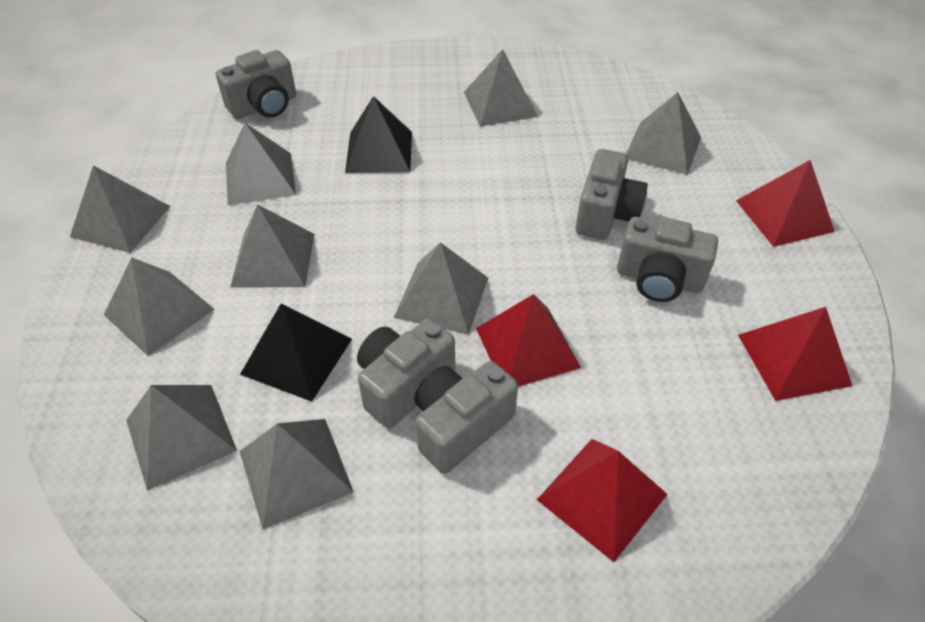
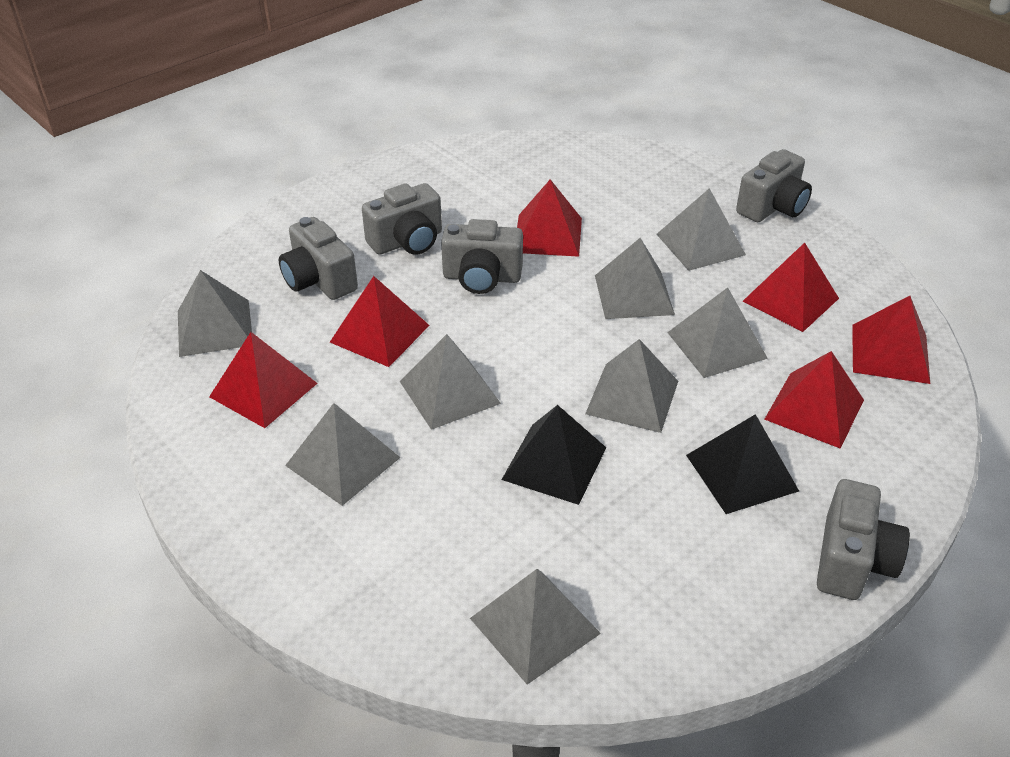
grey pyramid: 9 -> 8
red pyramid: 4 -> 6

